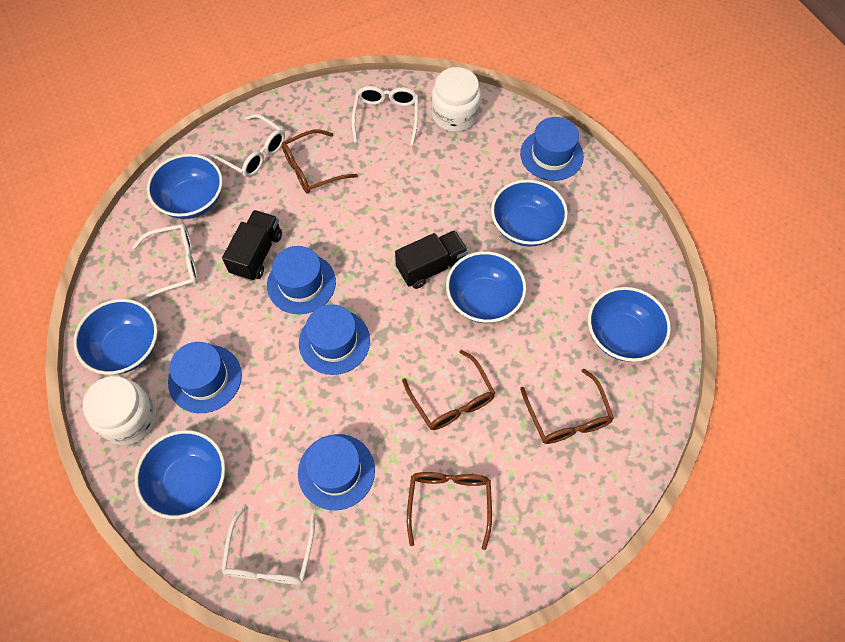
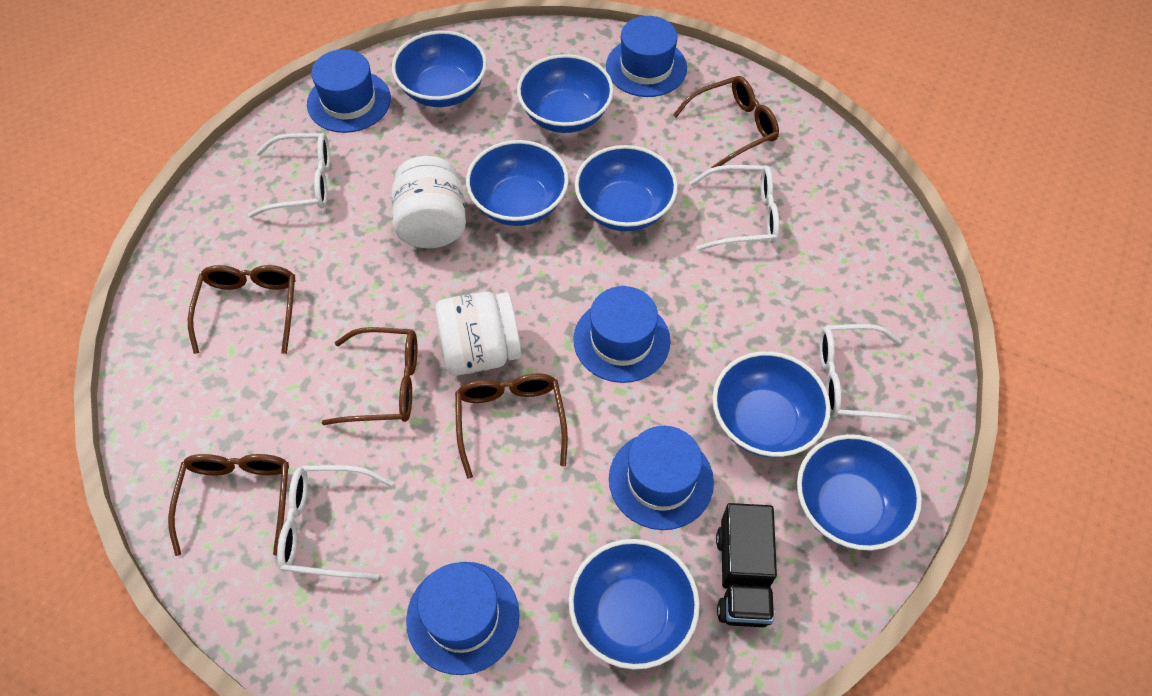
black truck: 2 -> 1
blue bowl: 6 -> 7
brown glasses: 4 -> 5

